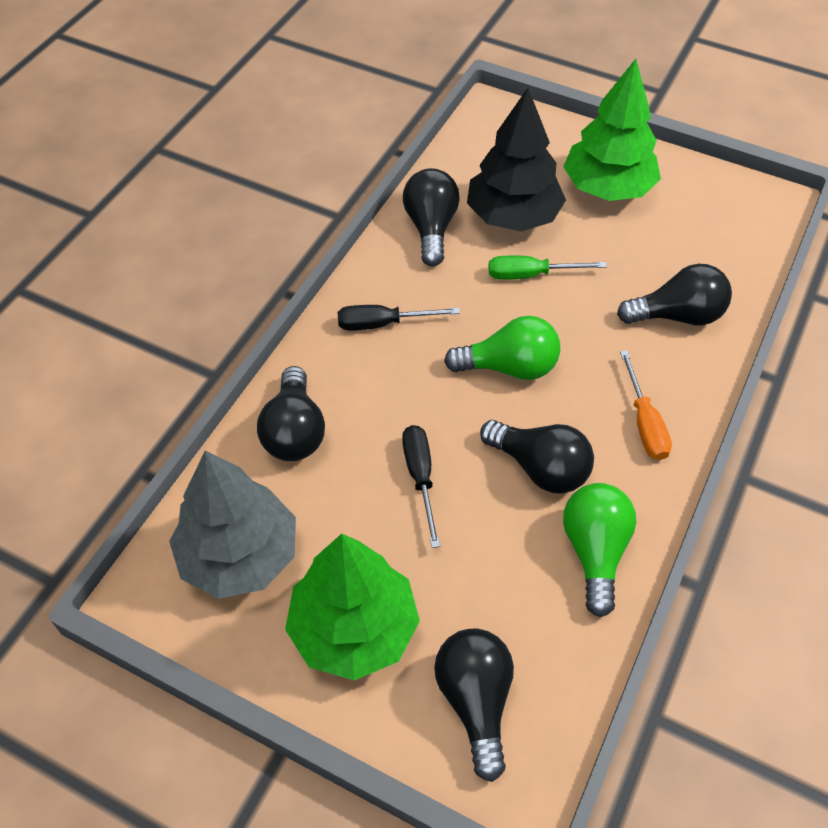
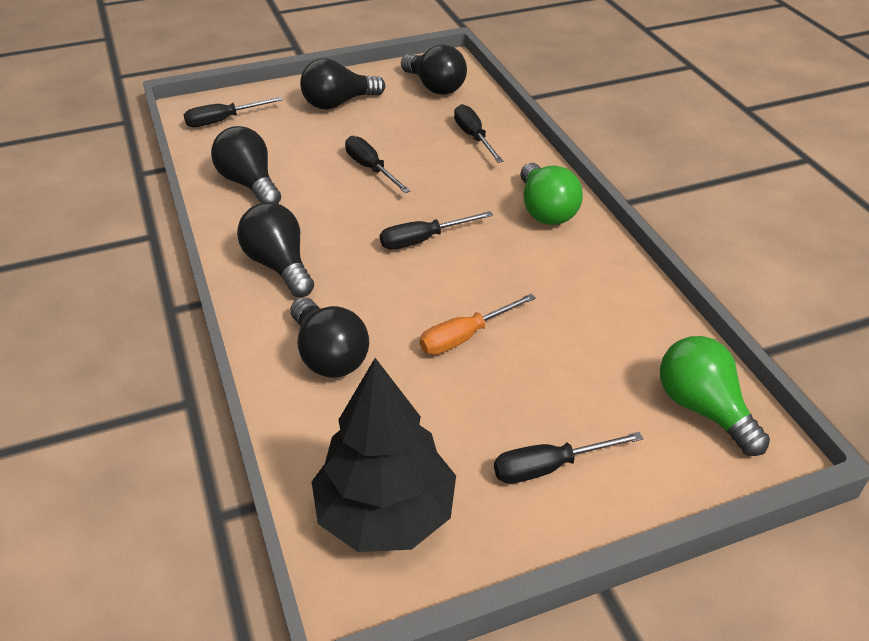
black screwdriver: 2 -> 5
green screwdriver: 1 -> 0
green tree: 2 -> 0
grey tree: 1 -> 0

